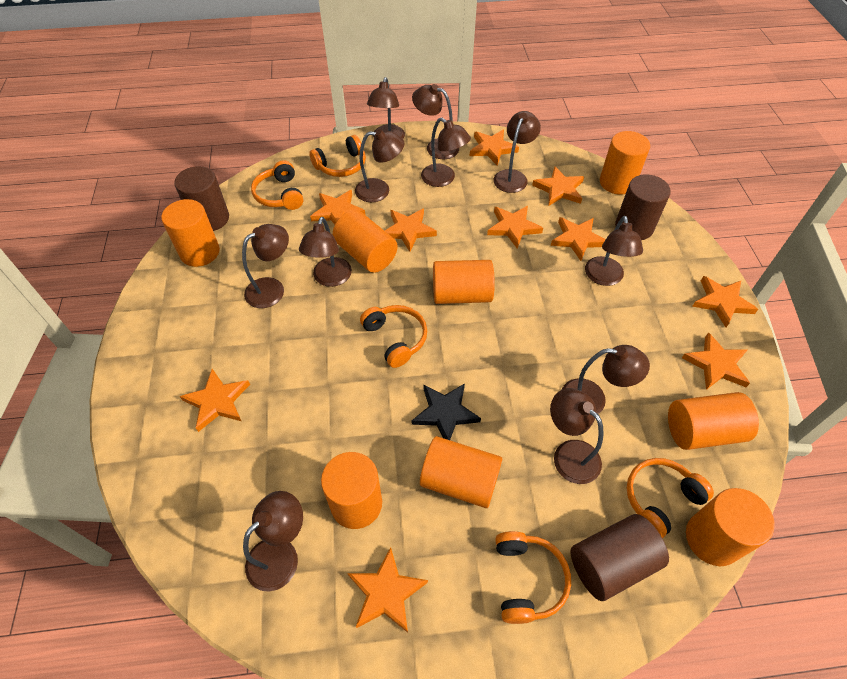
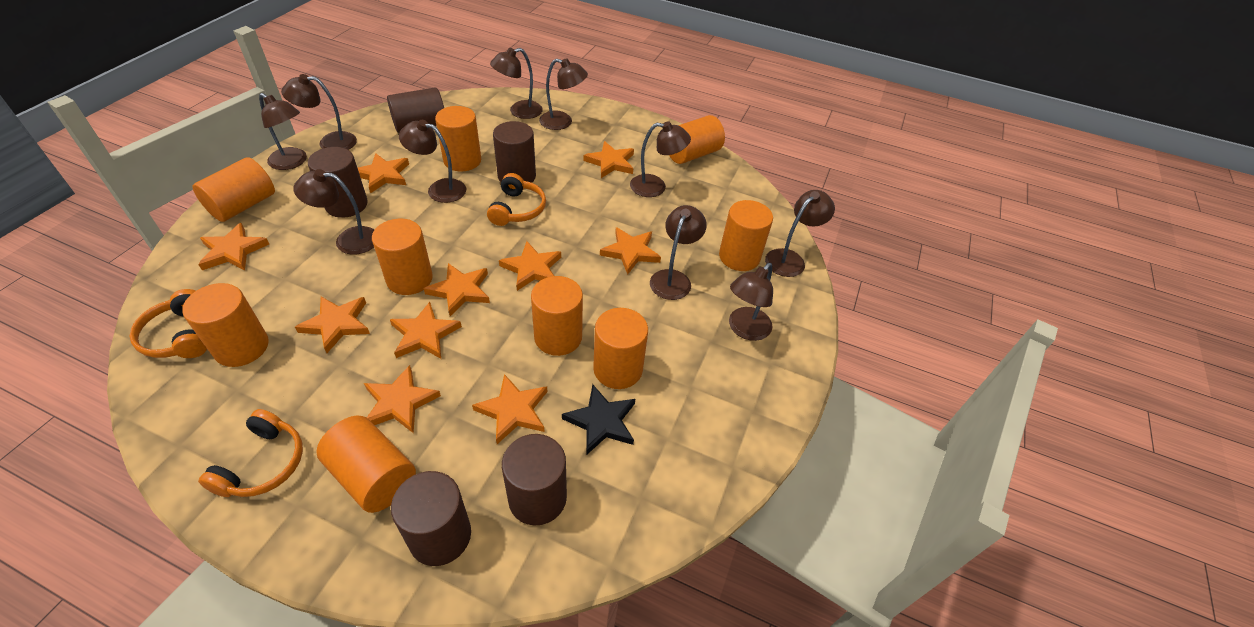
brown cylinder: 3 -> 5
brown lamp: 11 -> 10
orange cylinder: 8 -> 9
orange headphones: 5 -> 3

